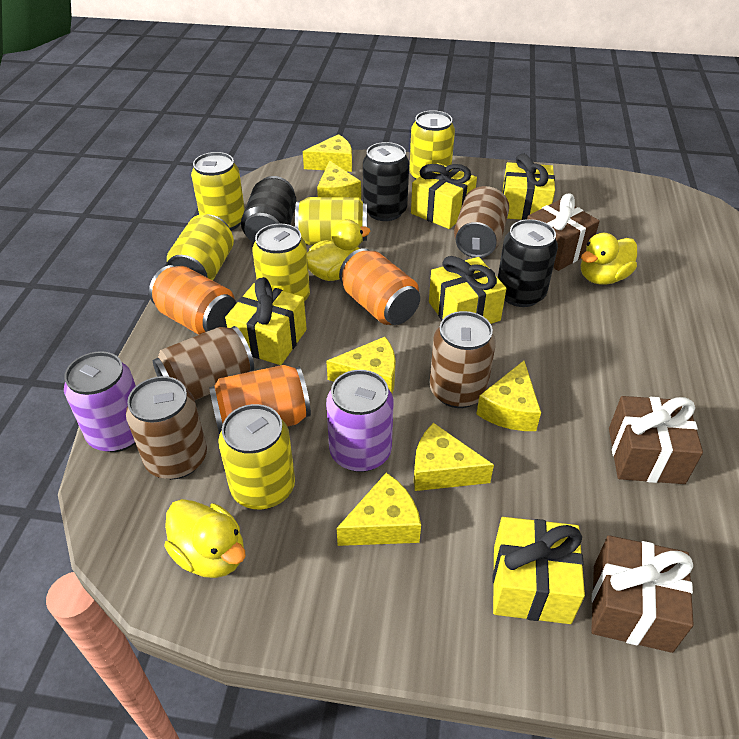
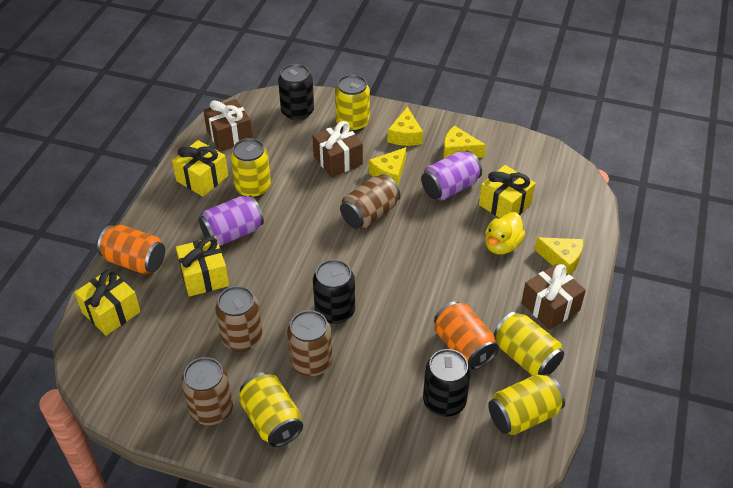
orange can: 3 -> 2
yellow can: 6 -> 5
yellow cheese: 6 -> 4
yellow duck: 3 -> 1
yellow gift: 5 -> 4

